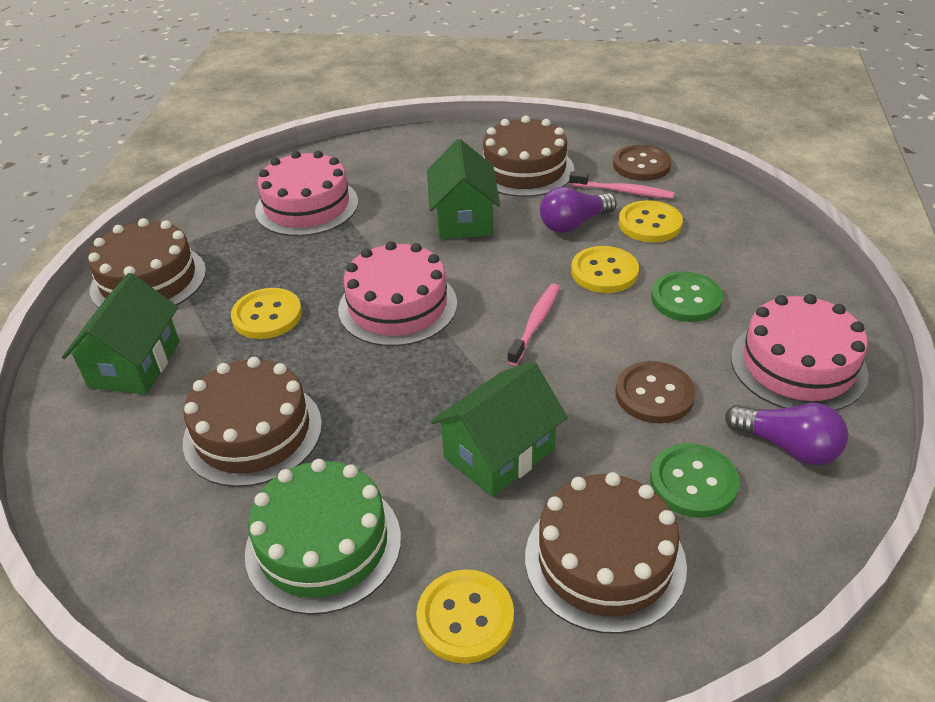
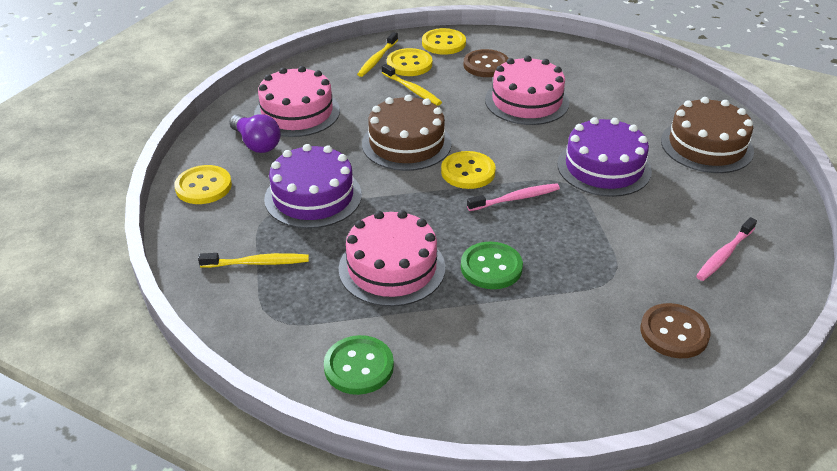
brown cake: 4 -> 2
green cake: 1 -> 0
green house: 3 -> 0
purple cake: 0 -> 2
purple light bulb: 2 -> 1
yellow toothbrush: 0 -> 3

